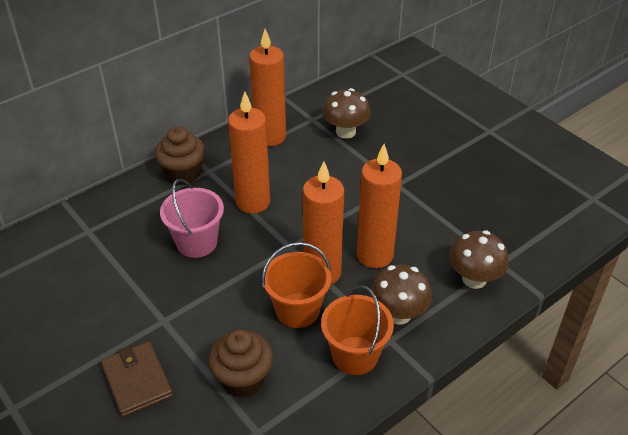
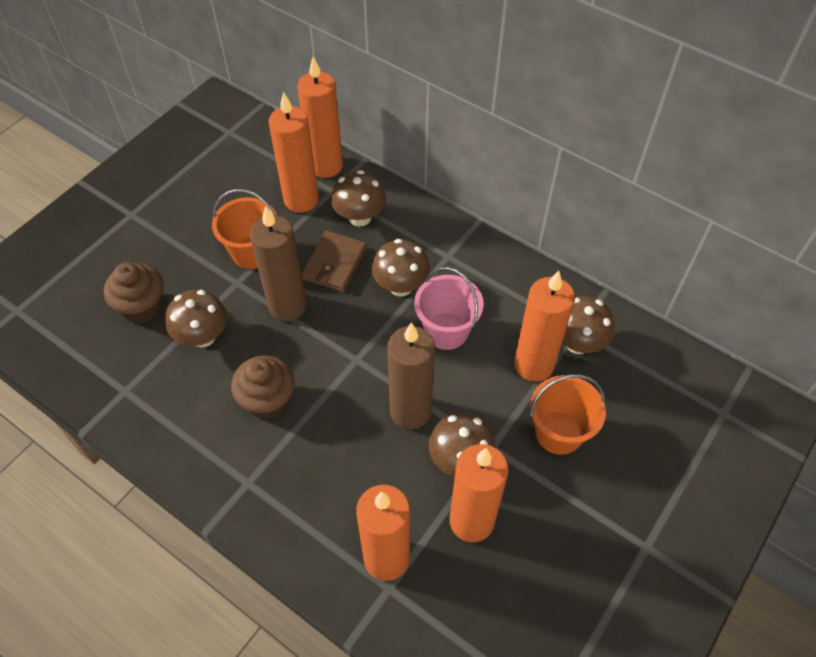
brown candle: 0 -> 2
brown mushroom: 3 -> 5
orange candle: 4 -> 5

